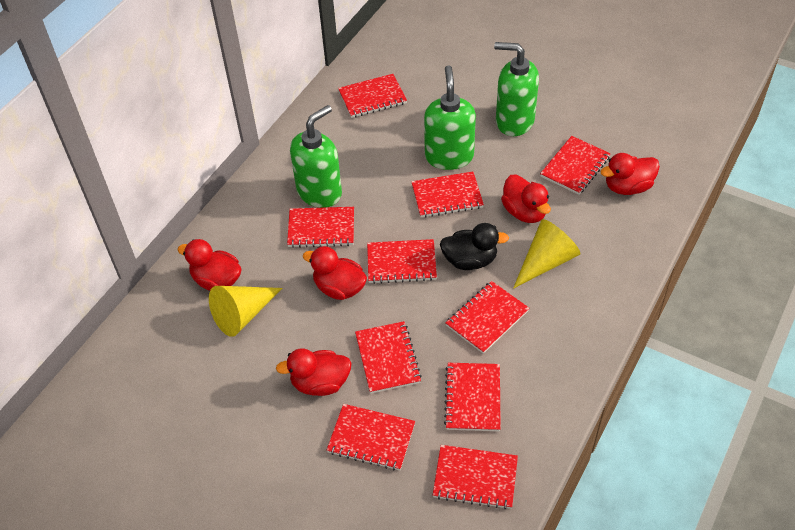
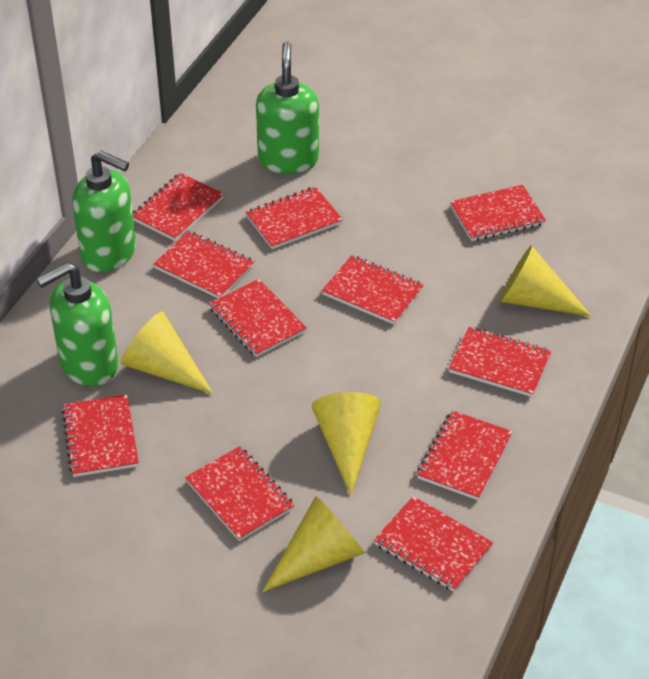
black duck: 1 -> 0
red duck: 5 -> 0
red notebook: 10 -> 11
yellow cone: 2 -> 4

